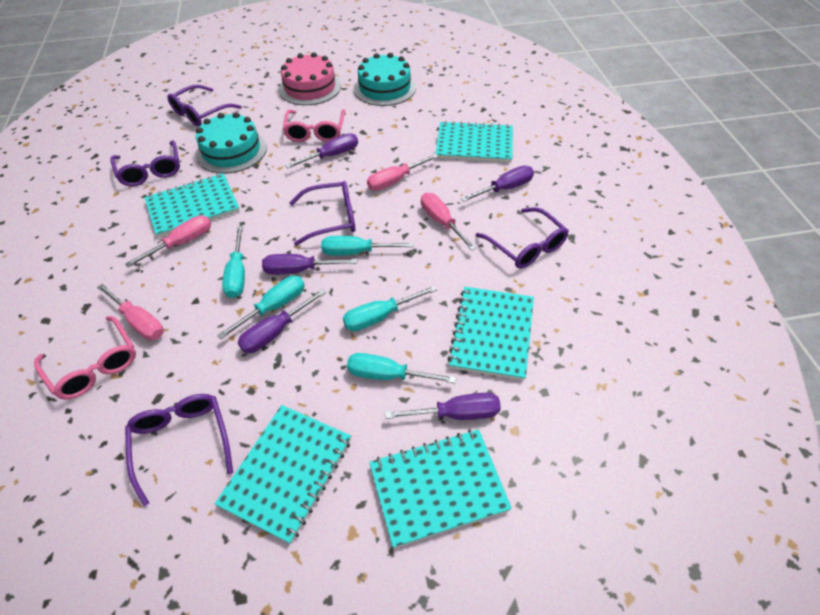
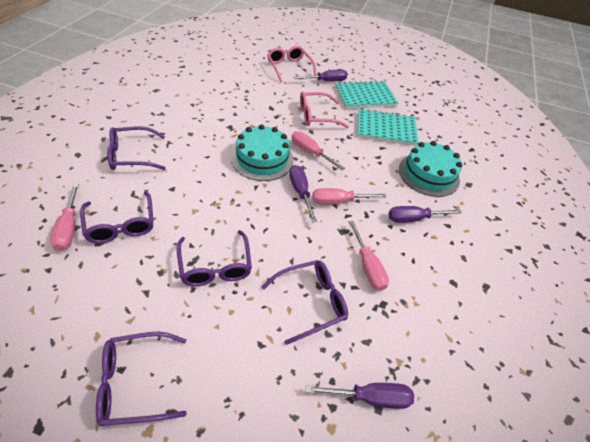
pink cake: 1 -> 0
purple screwdriver: 5 -> 4
turquoise notebook: 5 -> 2
turquoise screwdriver: 5 -> 0

